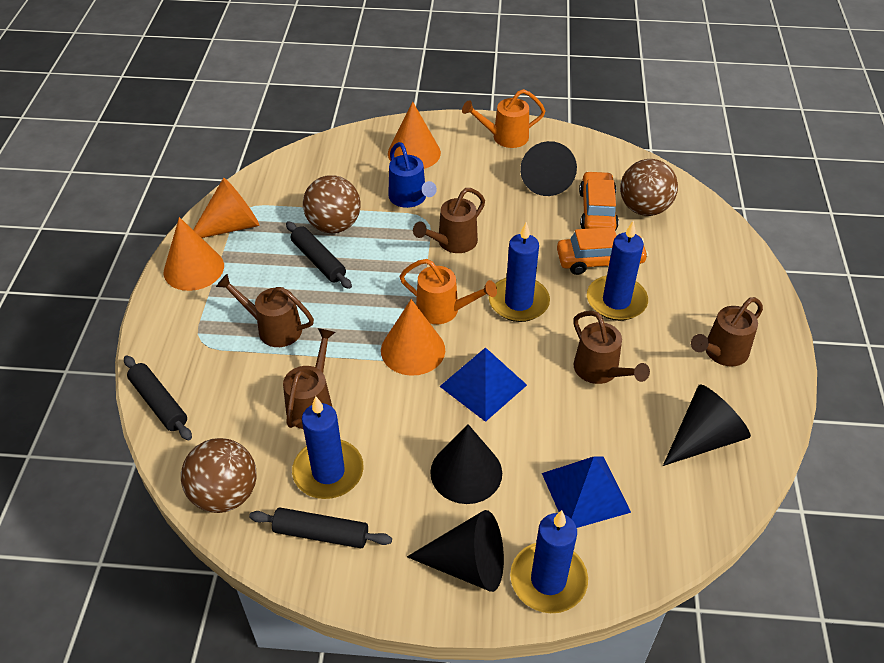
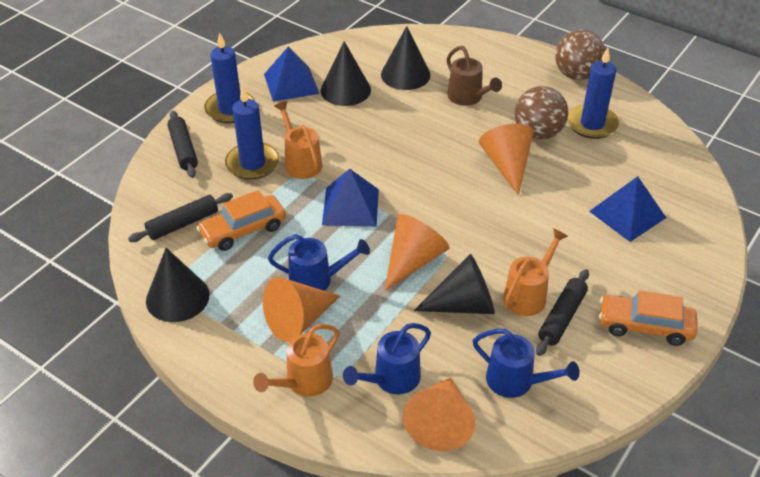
blue candle: 4 -> 3
blue pyramid: 2 -> 3
blue watering can: 1 -> 3
brown ball: 3 -> 2
brown watering can: 5 -> 1
orange watering can: 2 -> 3

